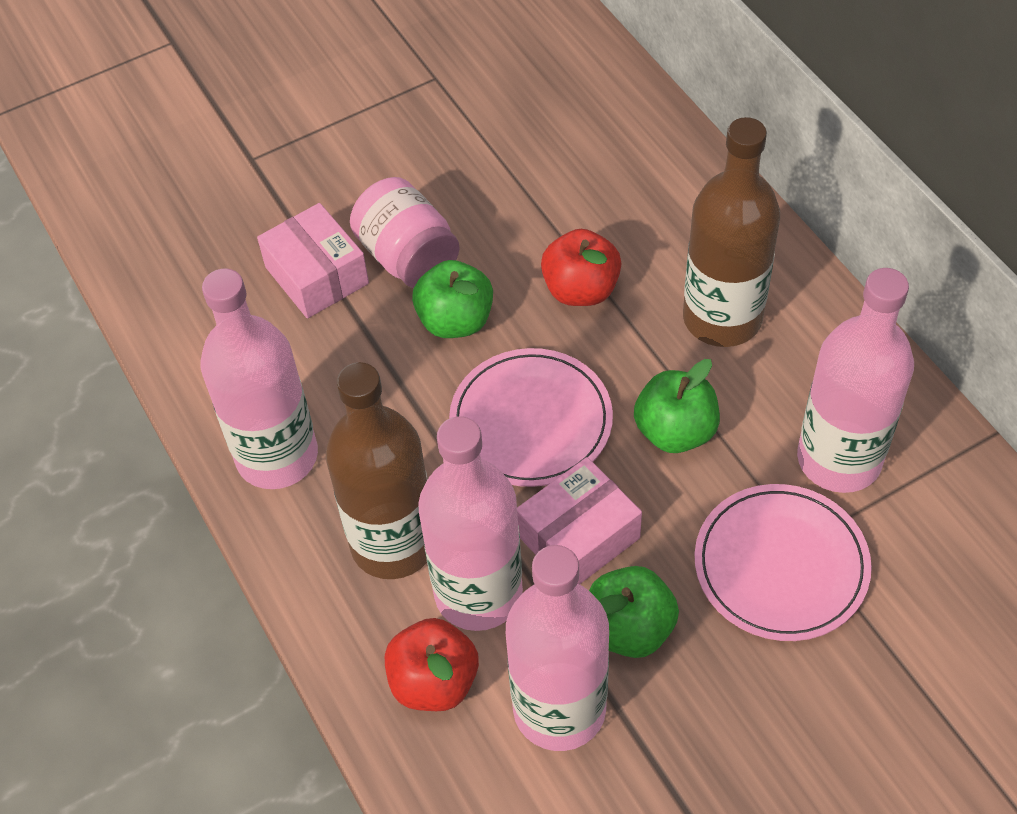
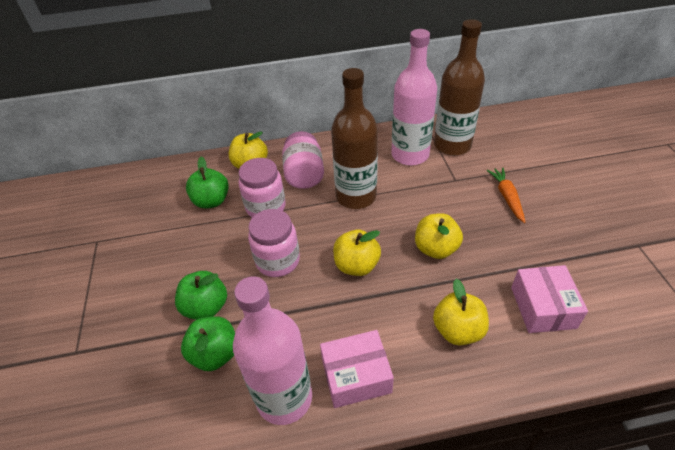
orange carrot: 0 -> 1
pink bottle: 4 -> 2
pink jar: 1 -> 3
pink plate: 2 -> 0
red apple: 2 -> 0
yellow apple: 0 -> 4

